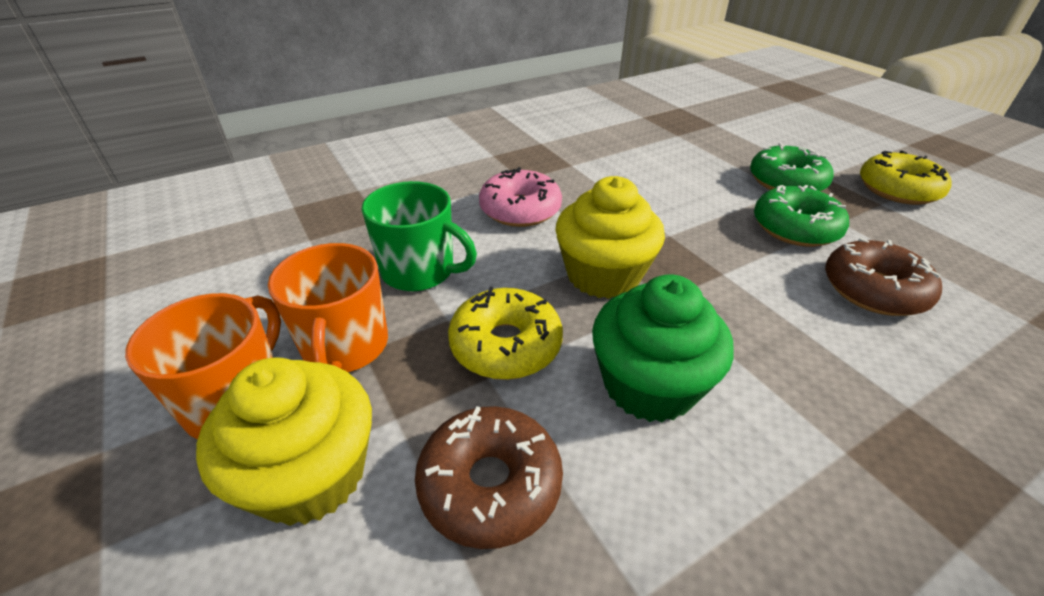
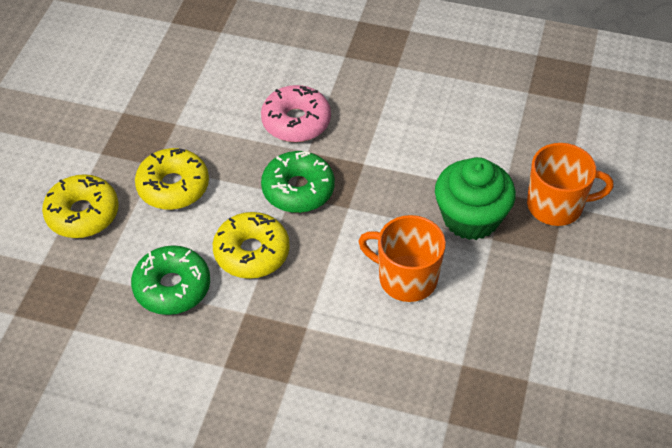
brown donut: 2 -> 0
green mug: 1 -> 0
yellow cupcake: 2 -> 0
yellow donut: 2 -> 3

